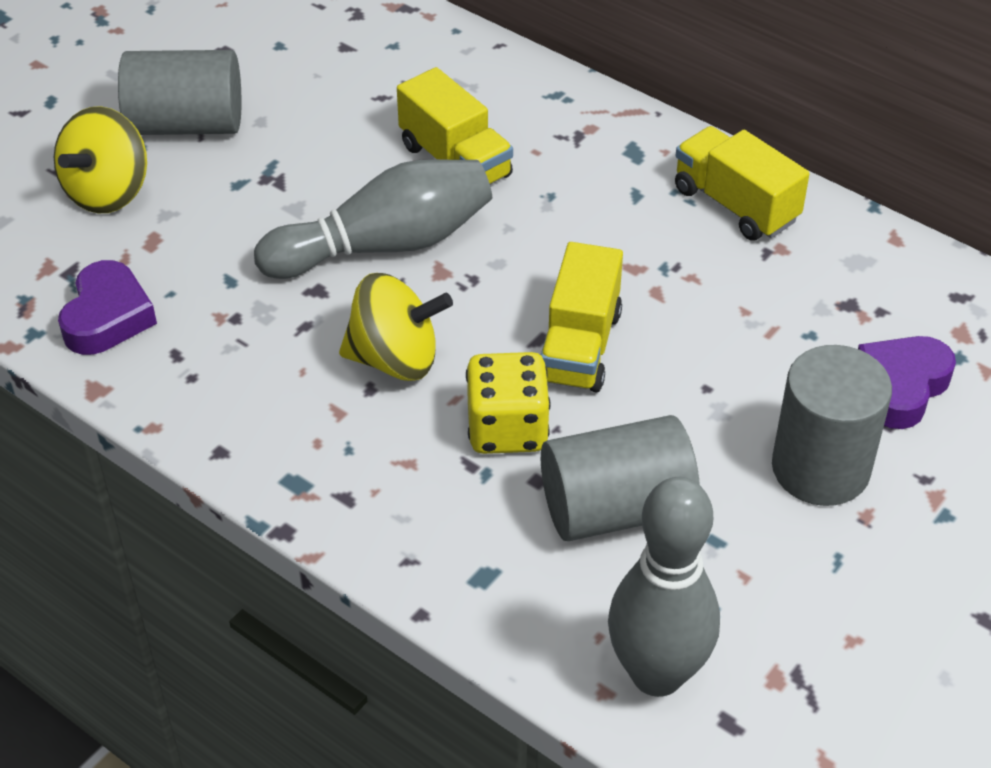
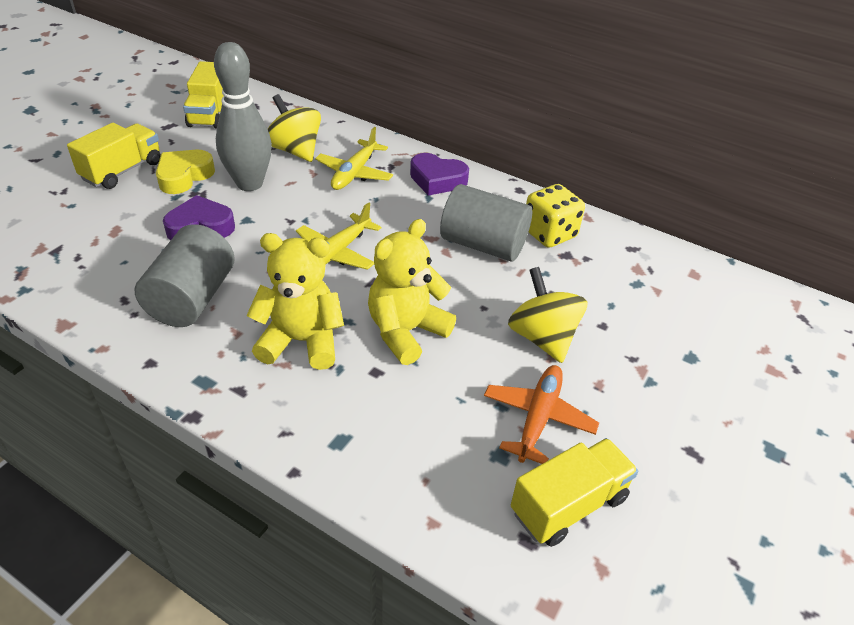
grey bowling pin: 2 -> 1
grey cylinder: 3 -> 2
orange plane: 0 -> 1
yellow heart: 0 -> 1
yellow plane: 0 -> 2
yellow teddy bear: 0 -> 2

